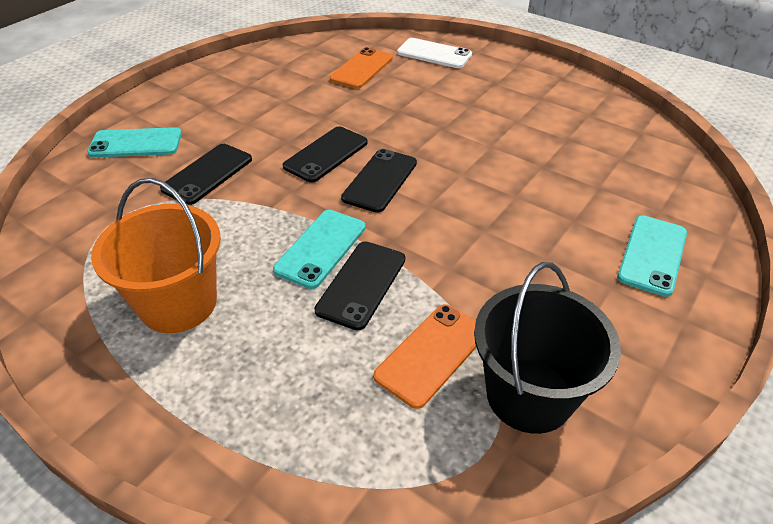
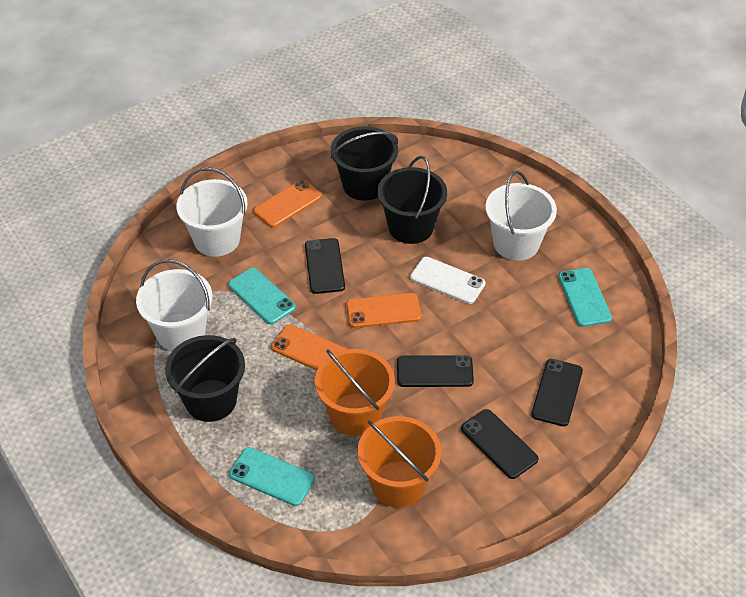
black bucket: 1 -> 3
orange bucket: 1 -> 2
orange phone: 2 -> 3
white bucket: 0 -> 3

